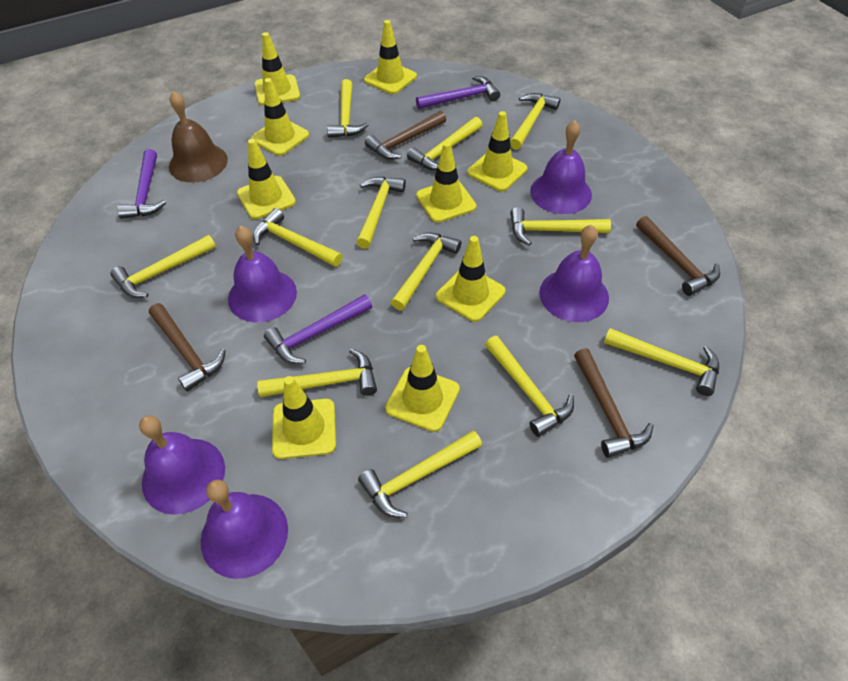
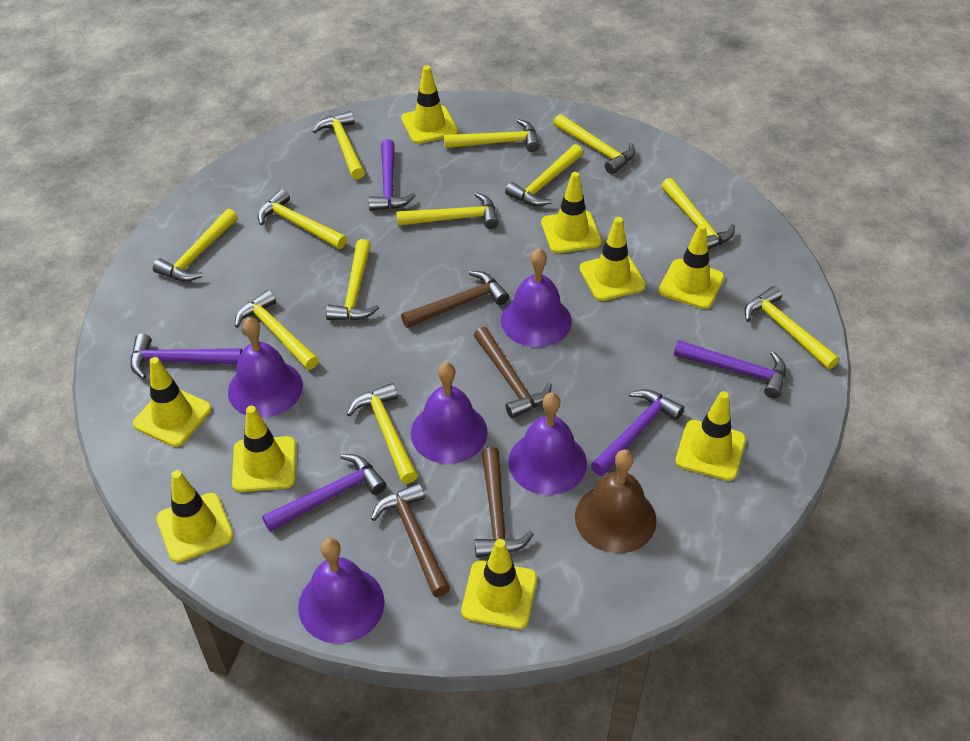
purple hammer: 3 -> 5

